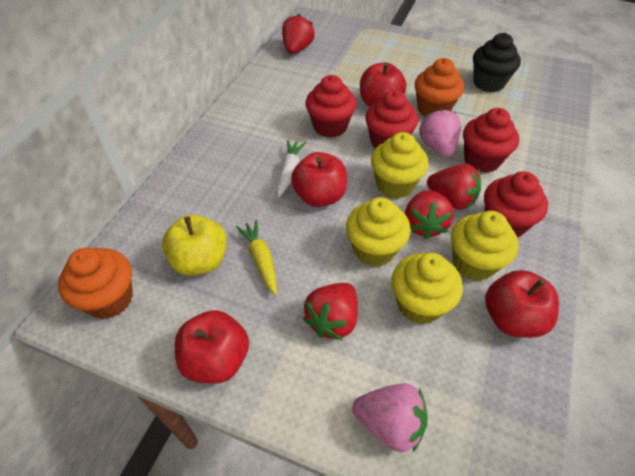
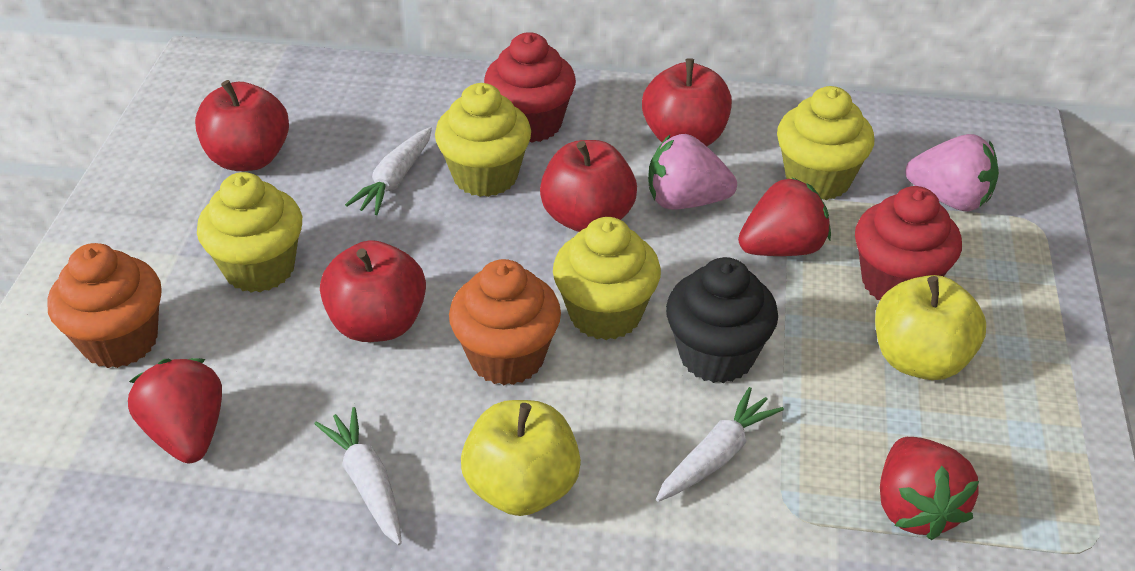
red cupcake: 4 -> 2
red strawberry: 4 -> 3
white carrot: 1 -> 3
yellow apple: 1 -> 2
yellow carrot: 1 -> 0

